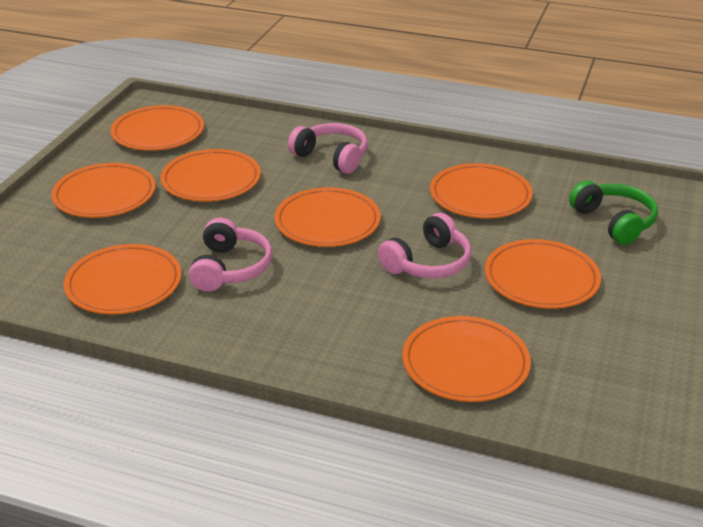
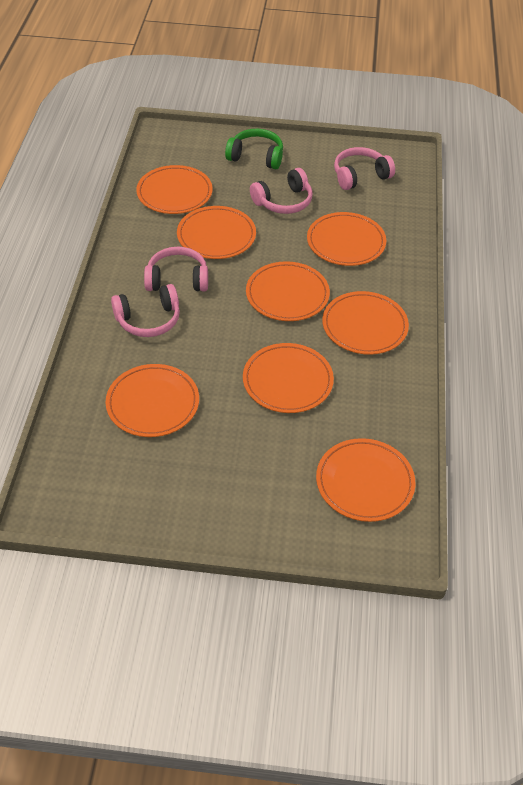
pink headphones: 3 -> 4

